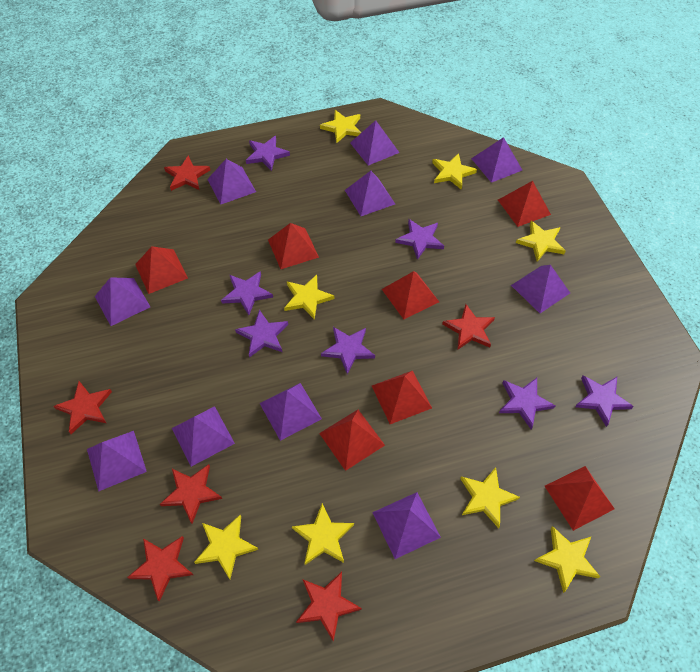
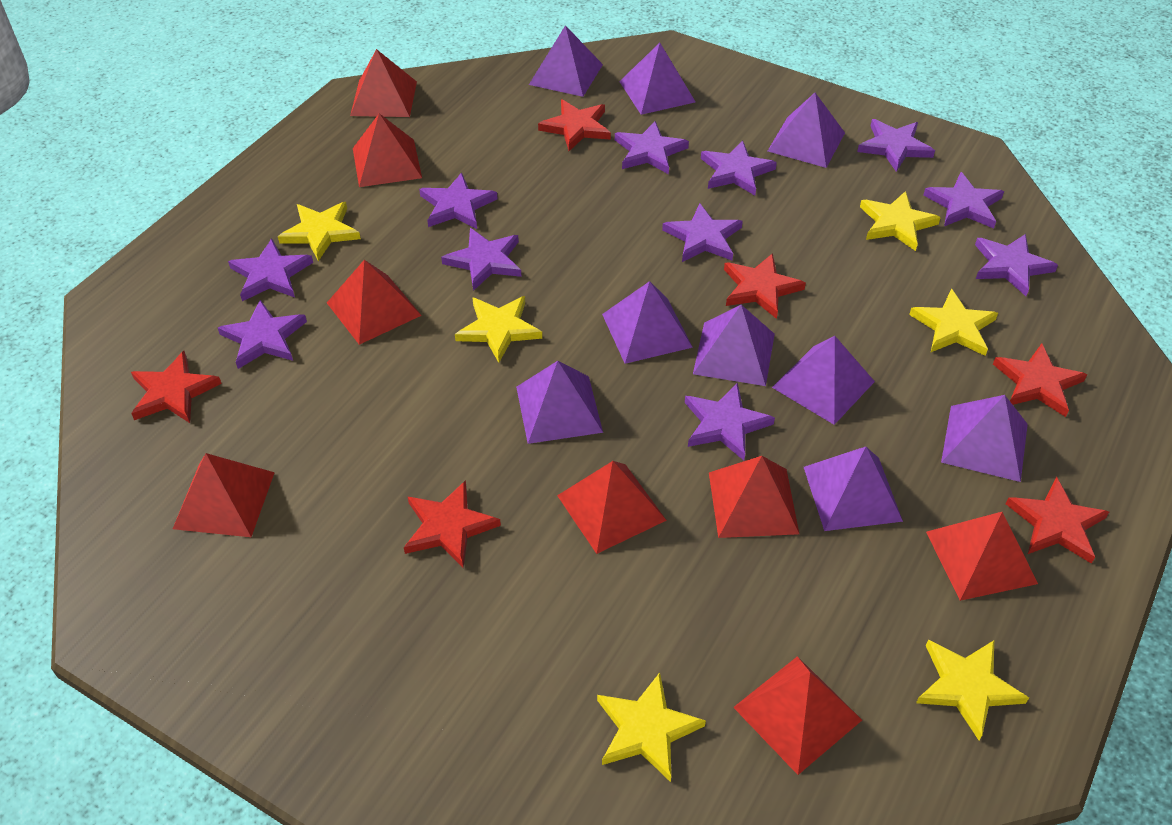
purple pyramid: 10 -> 9
purple star: 7 -> 11
red pyramid: 7 -> 8
yellow star: 8 -> 6

